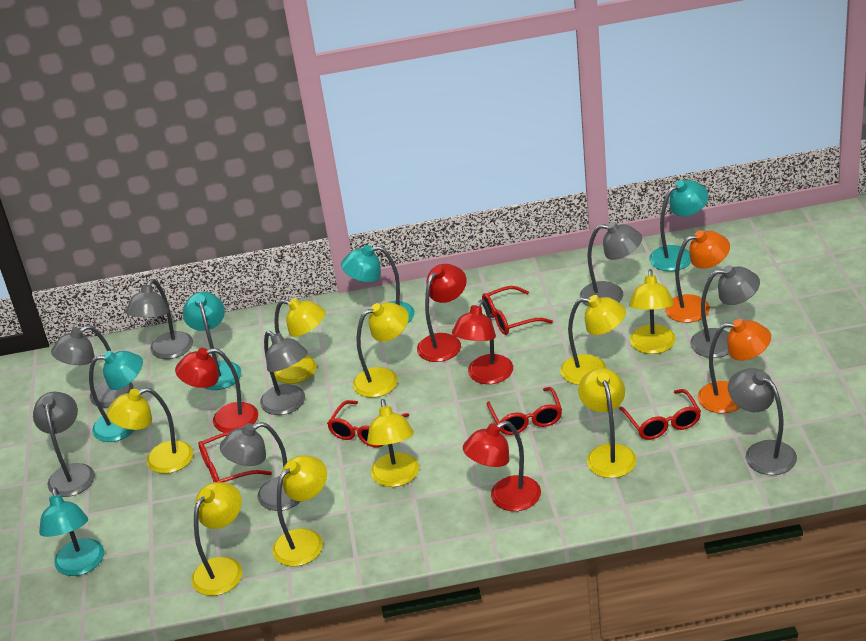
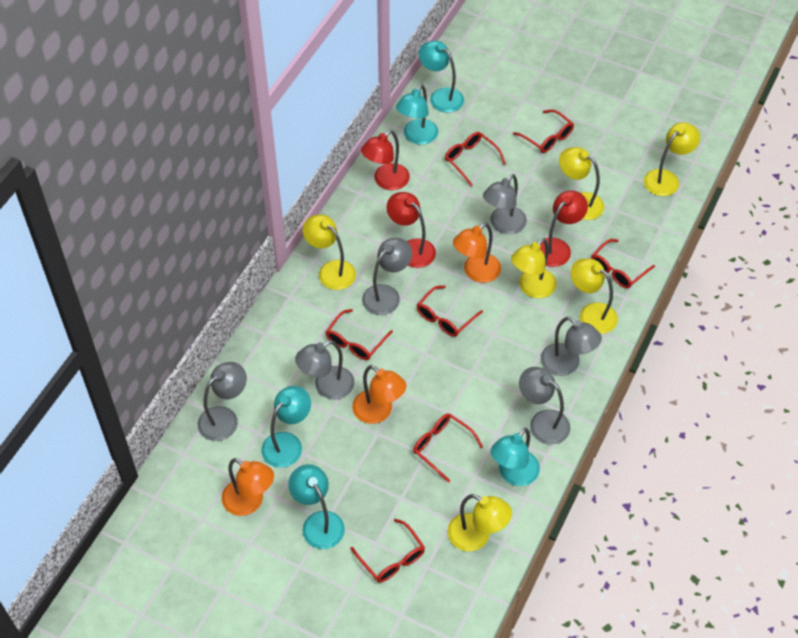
grey lamp: 8 -> 6
orange lamp: 2 -> 3
red glasses: 5 -> 7
red lamp: 4 -> 3
yellow lamp: 9 -> 6

